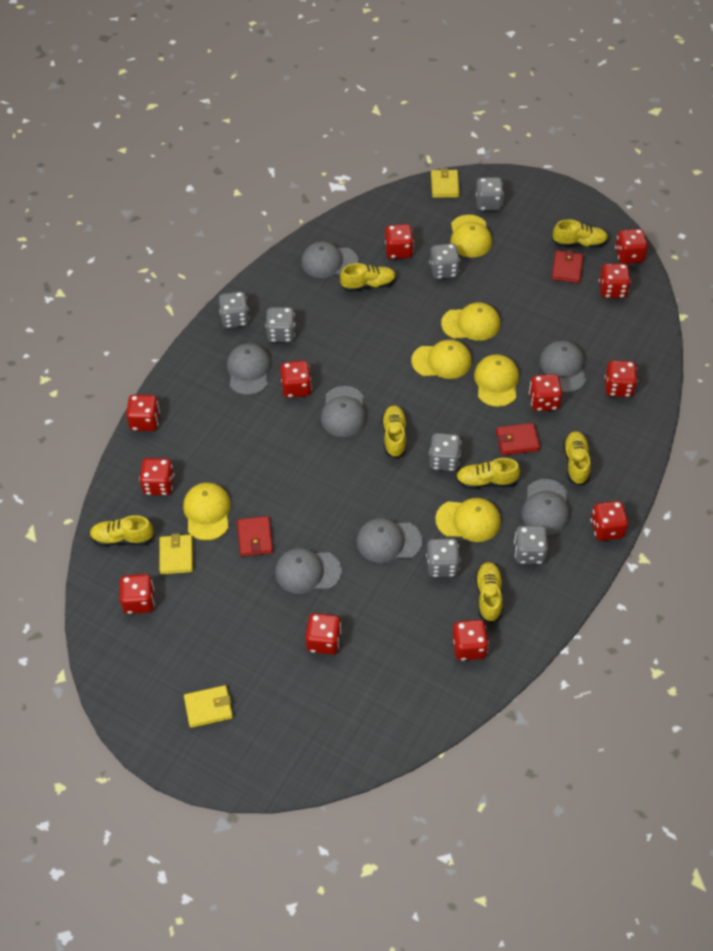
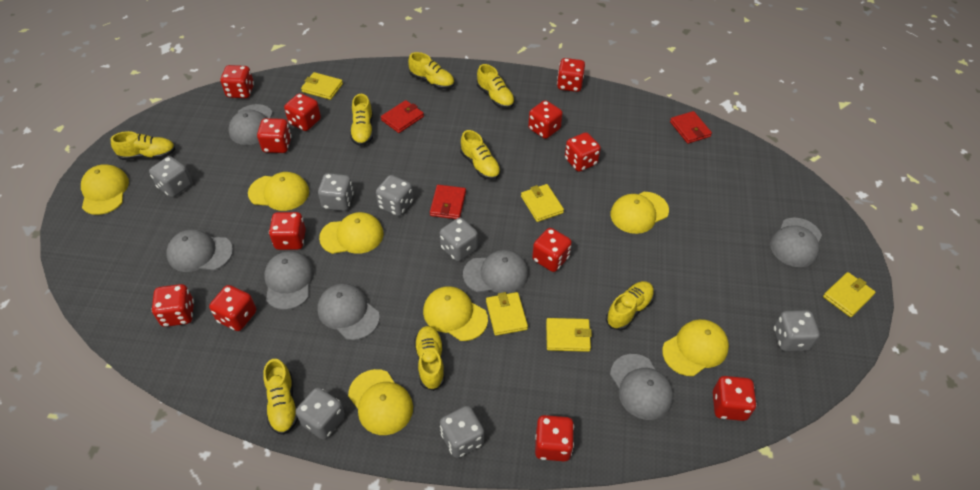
yellow cap: 6 -> 7
yellow shoe: 7 -> 8
yellow wallet: 3 -> 5

